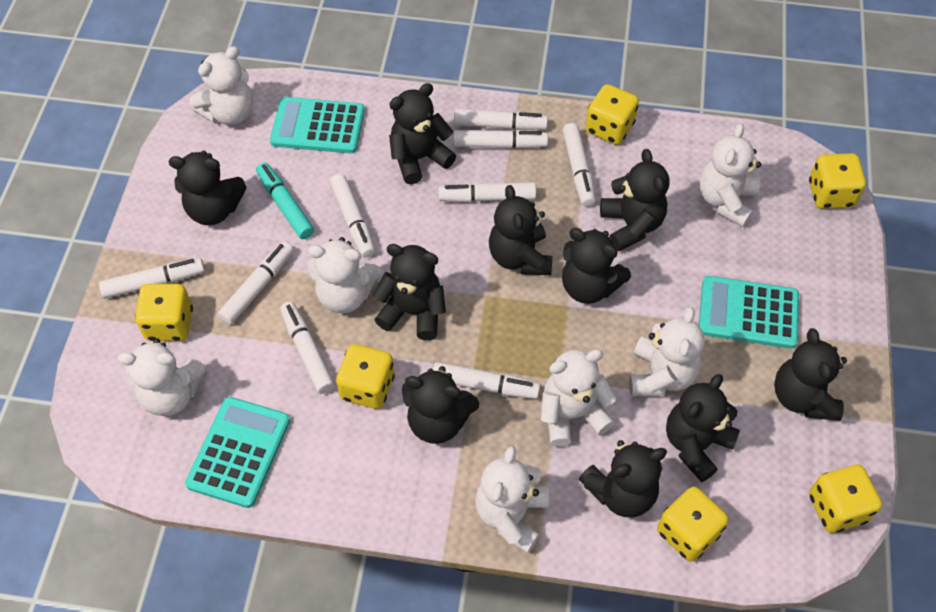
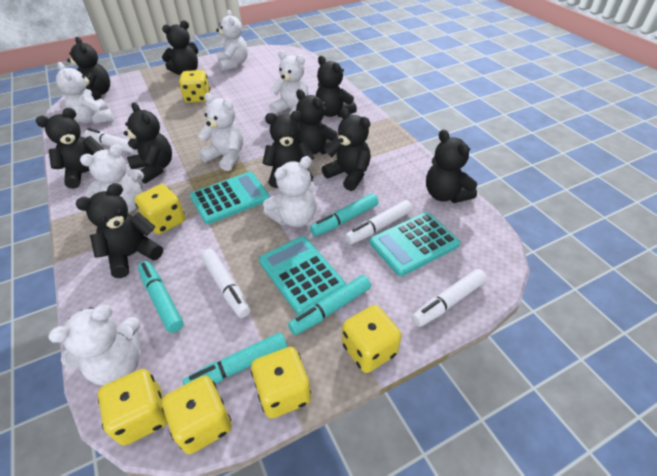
turquoise marker: 1 -> 4
white marker: 9 -> 4

